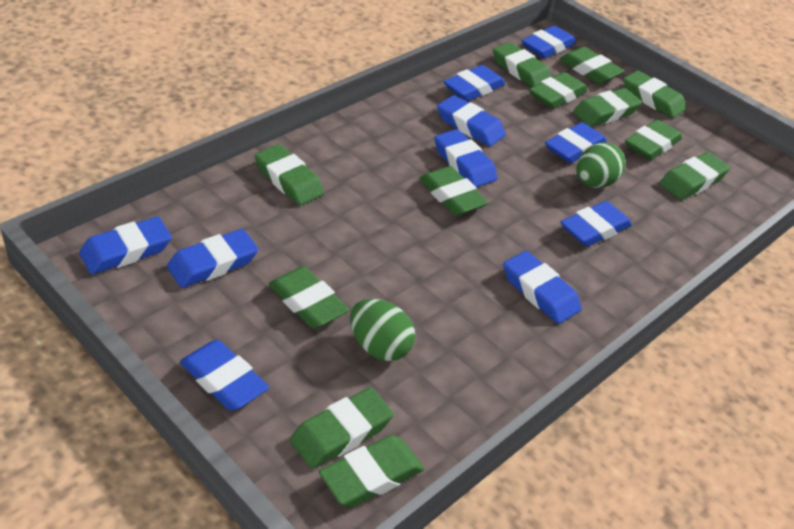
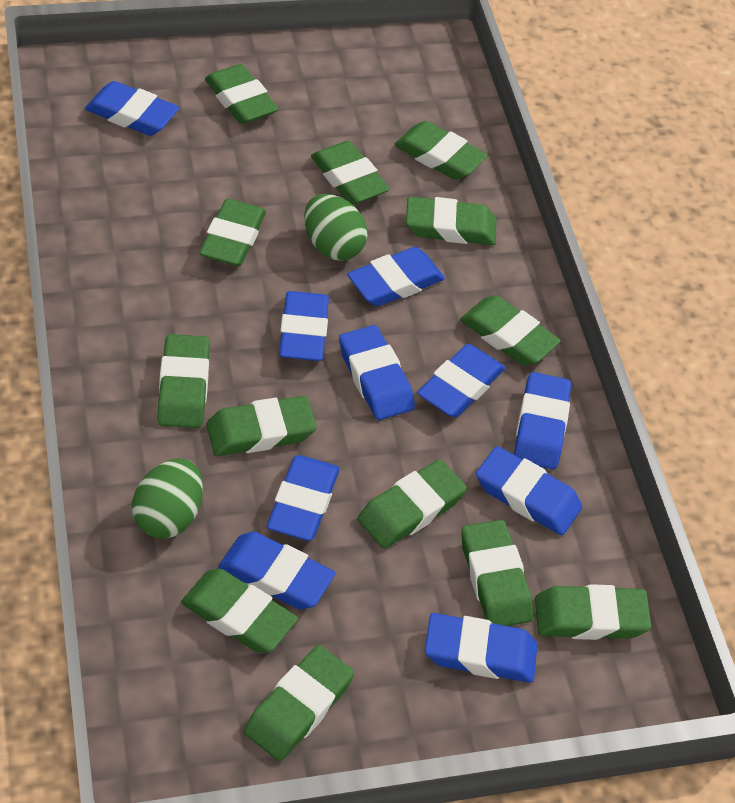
green eraser: 12 -> 13

